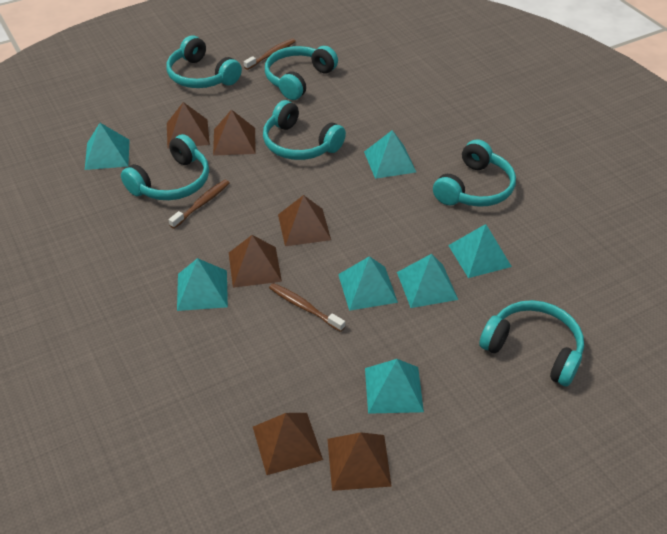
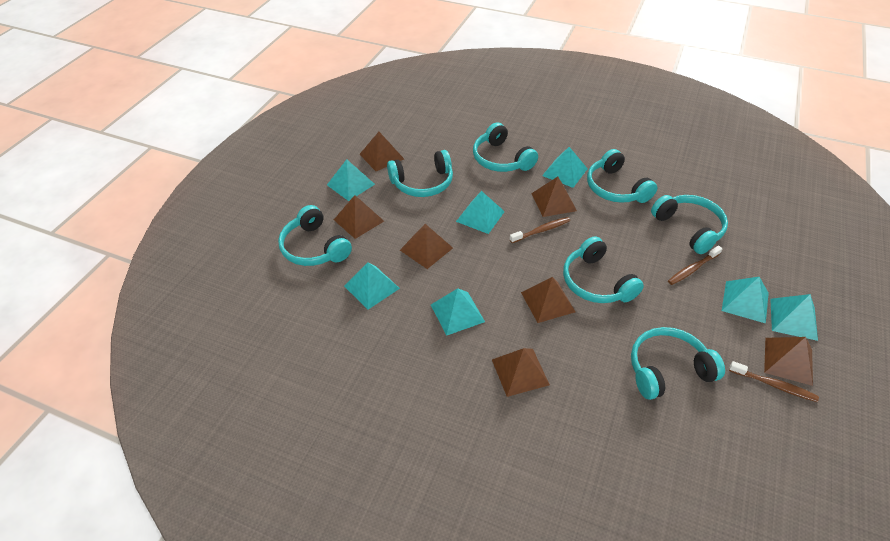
brown pyramid: 6 -> 7
turquoise headphones: 6 -> 7

